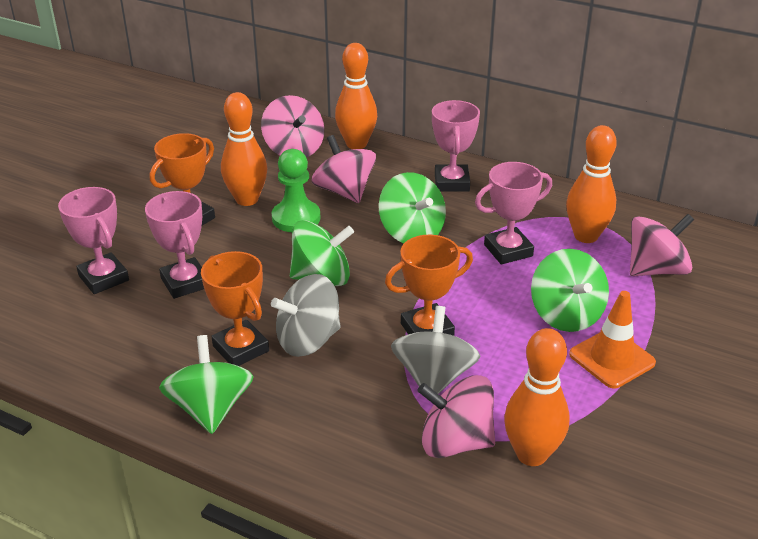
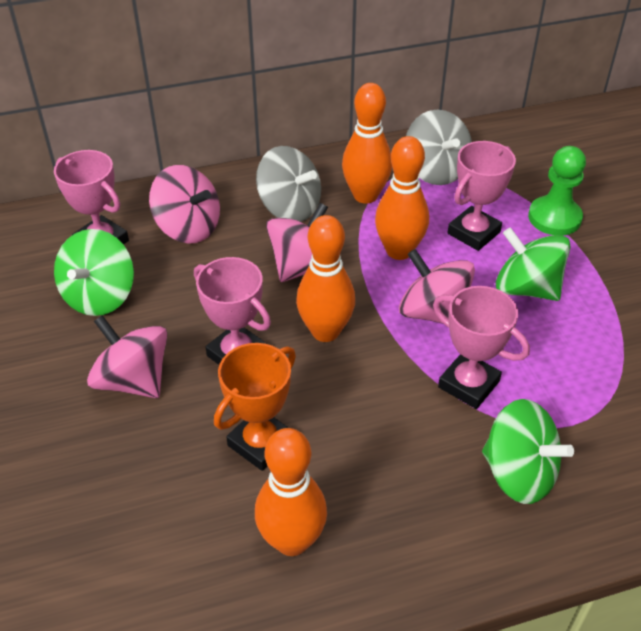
green spinning top: 4 -> 3
orange traffic cone: 1 -> 0
orange trophy: 3 -> 1

